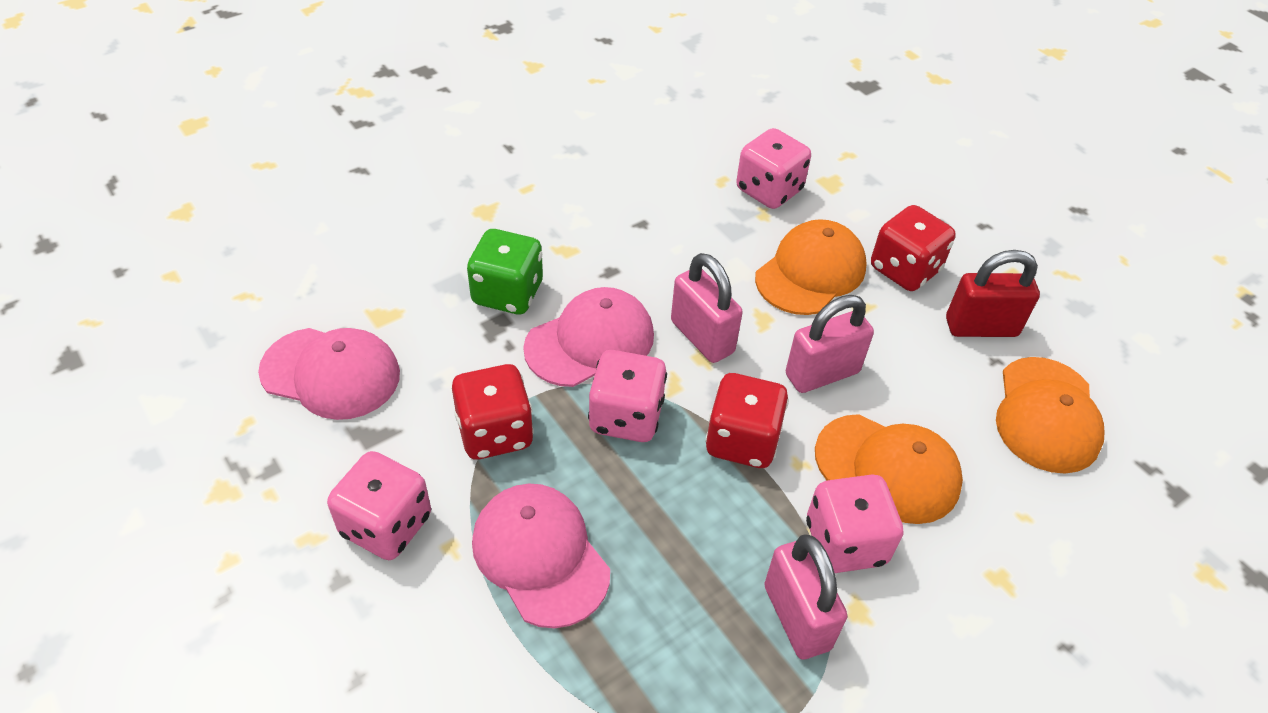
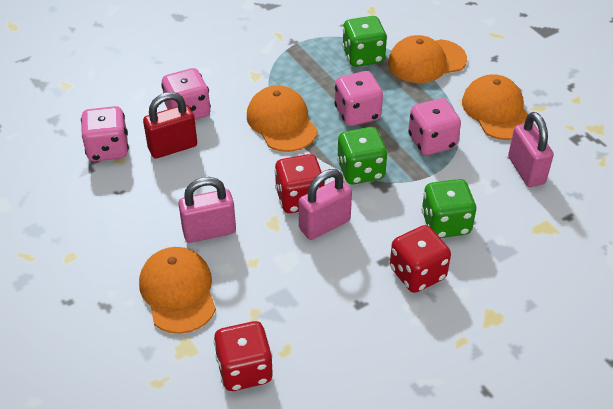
green dice: 1 -> 3
orange cap: 3 -> 4
pink cap: 3 -> 0

